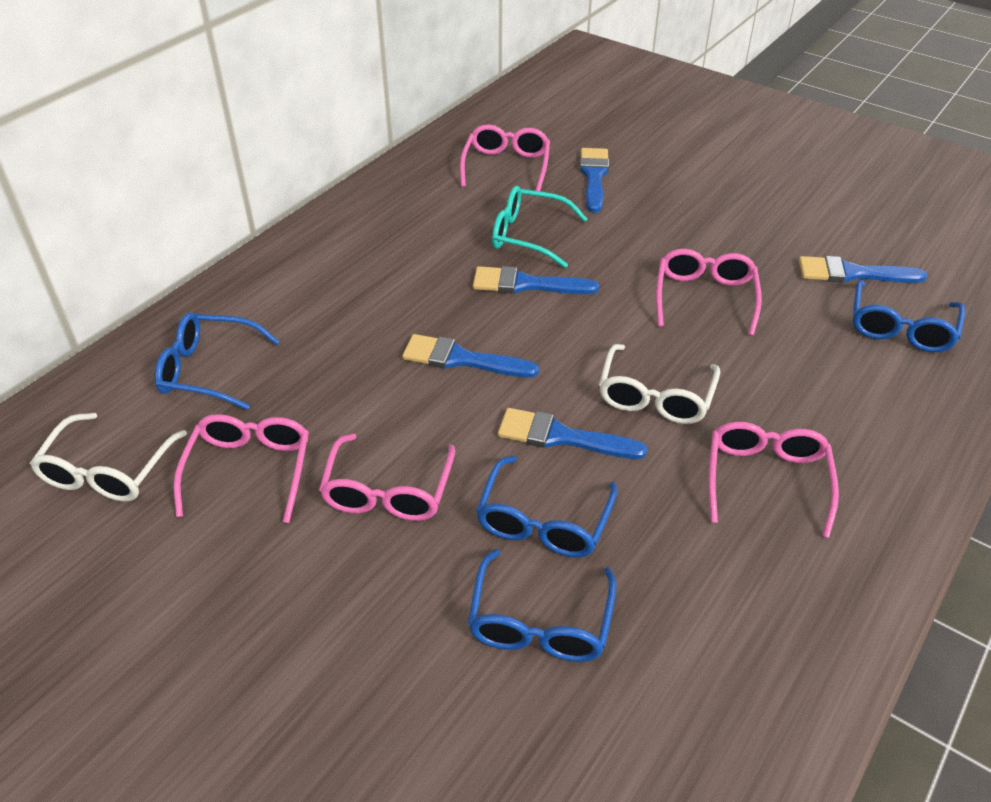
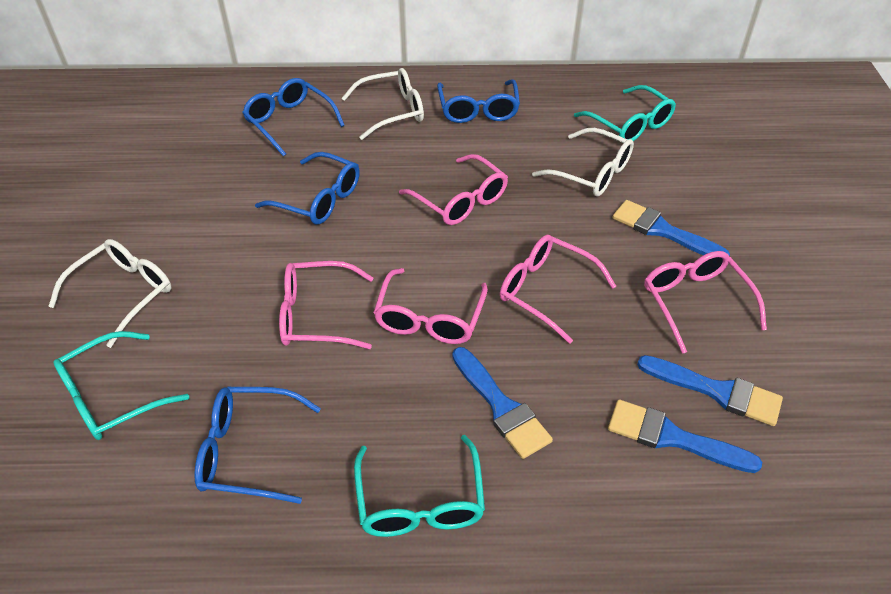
blue brush: 5 -> 4
turquoise glasses: 1 -> 3
white glasses: 2 -> 3

